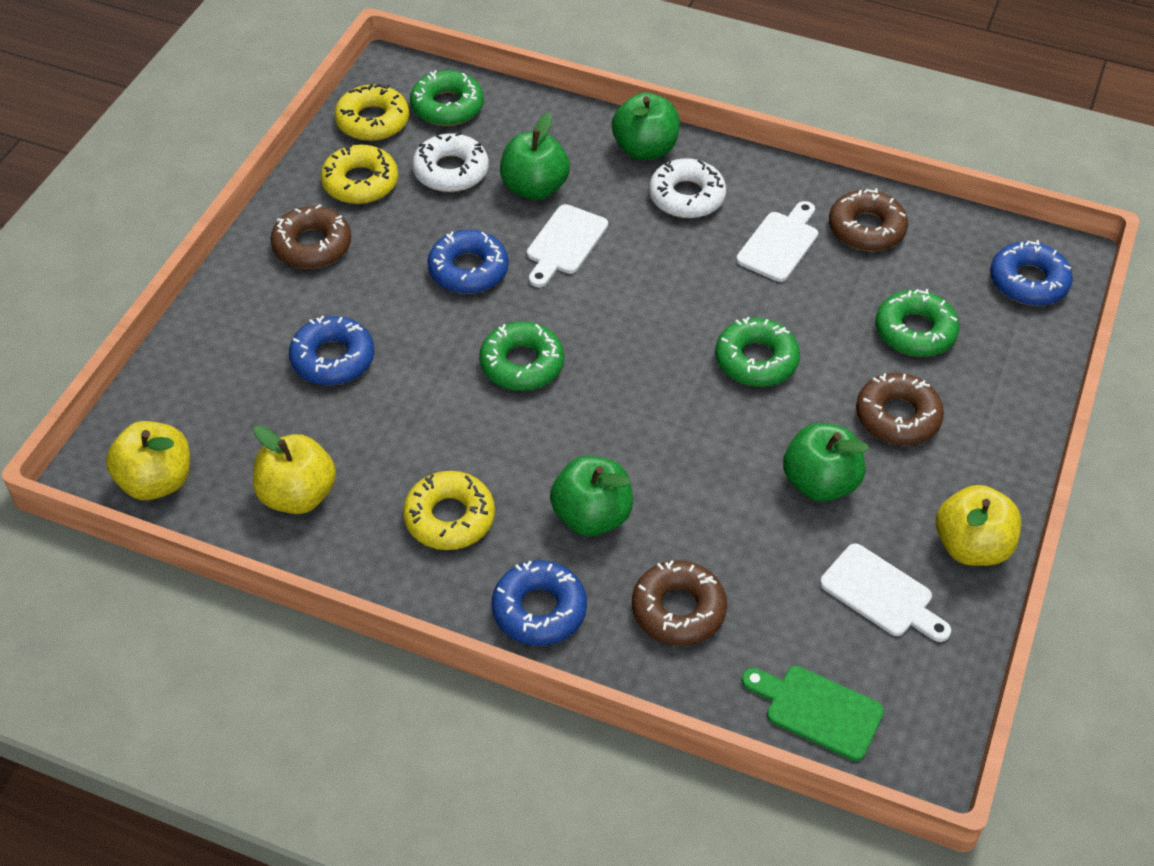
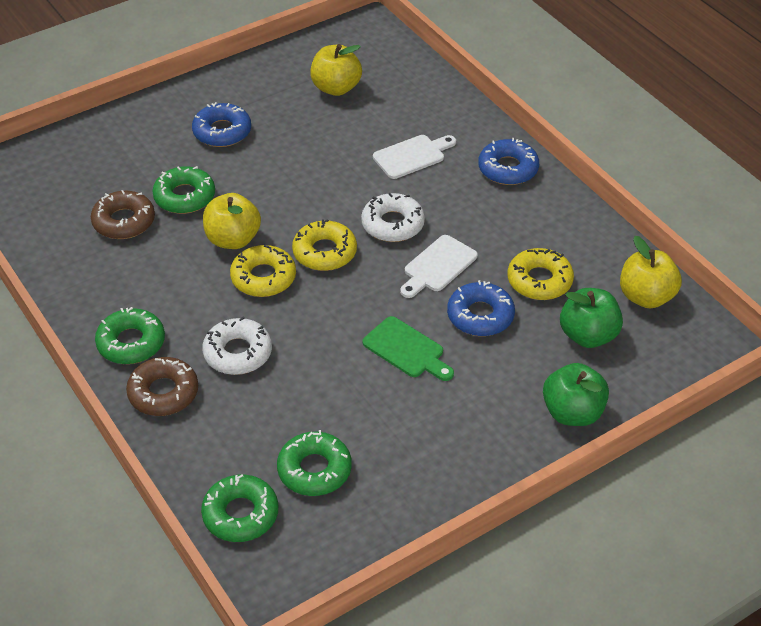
blue donut: 4 -> 3
brown donut: 4 -> 2
green apple: 4 -> 2
white cutting board: 3 -> 2

